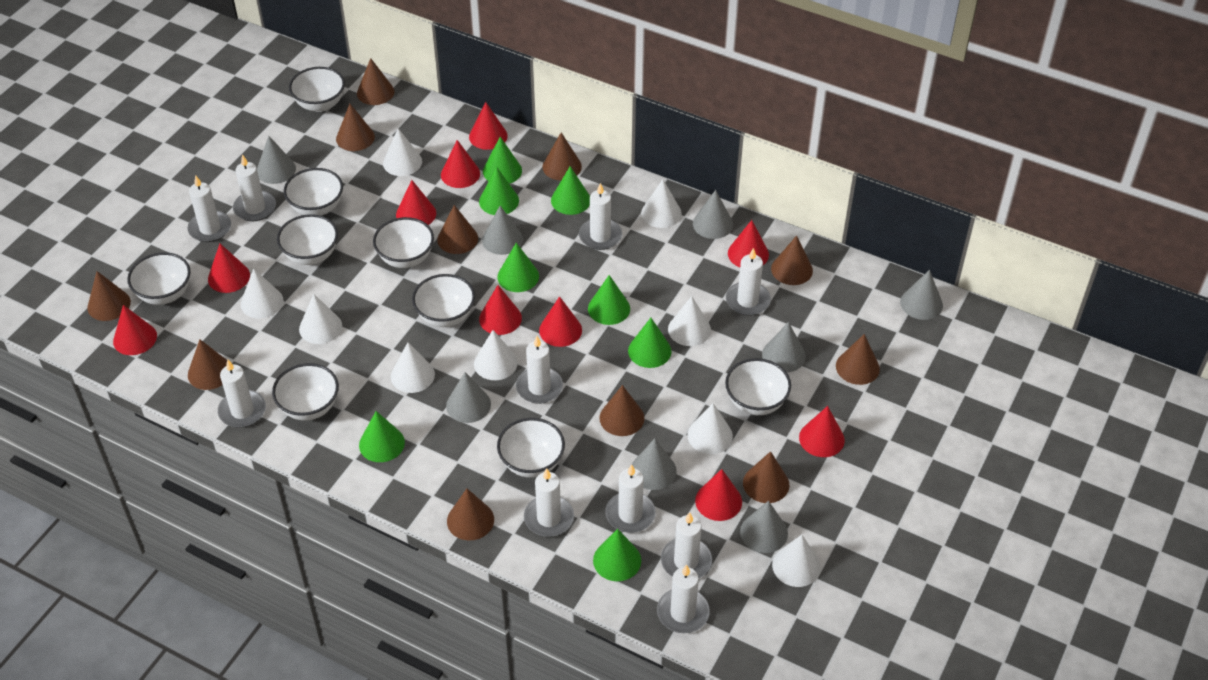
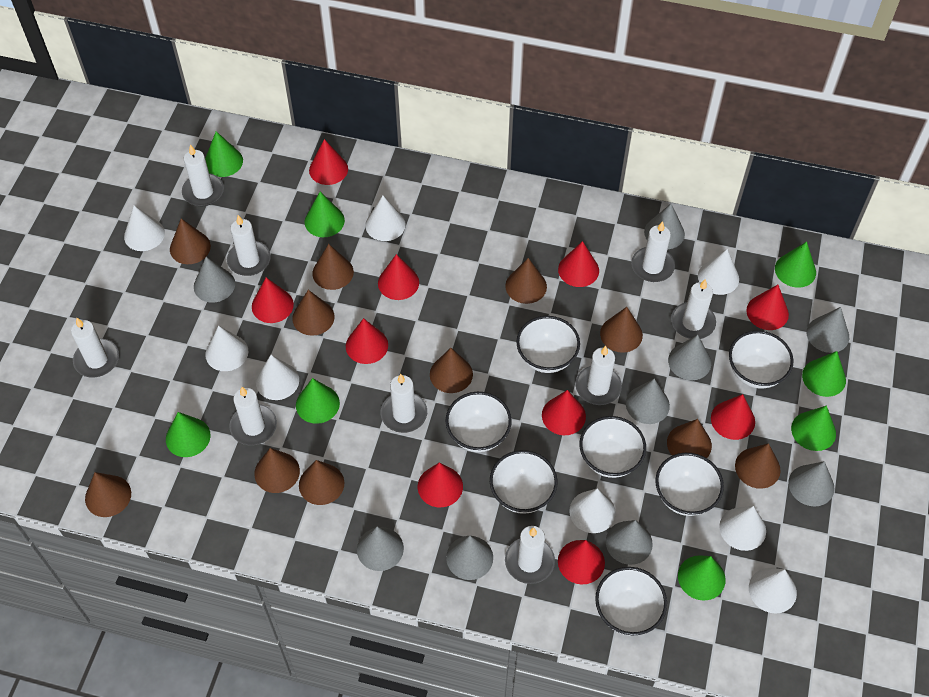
grey cone: 8 -> 9
white bowl: 9 -> 7
white candle: 10 -> 9
white cone: 9 -> 8

